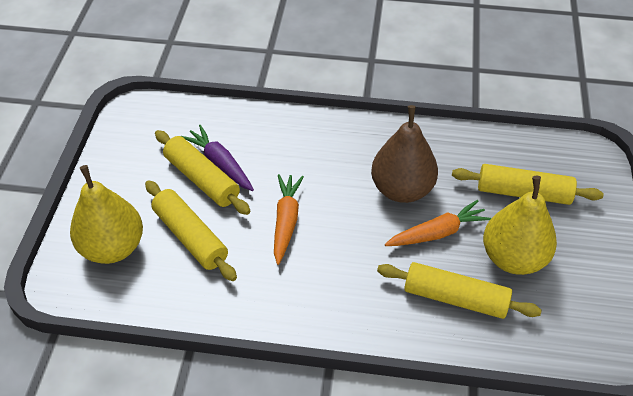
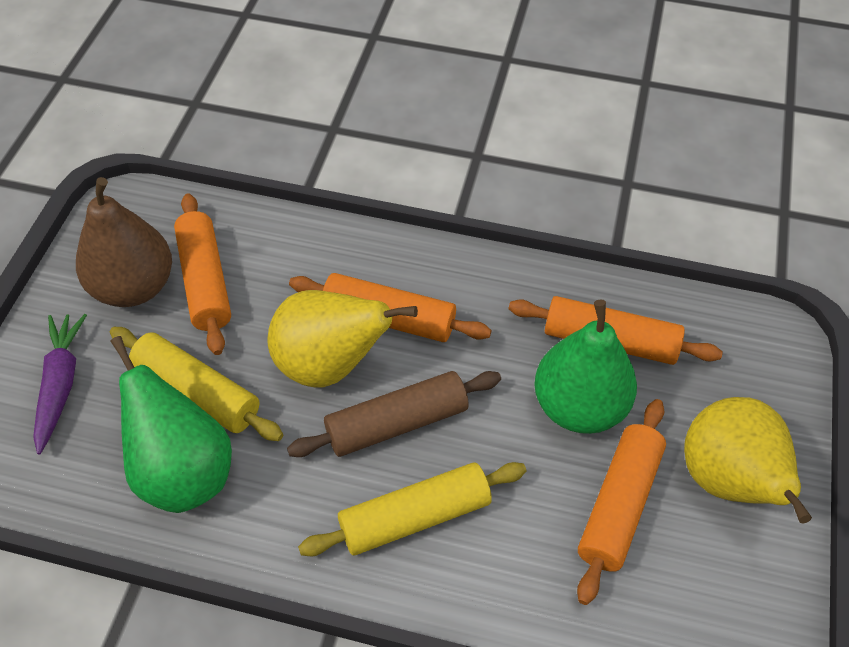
brown rolling pin: 0 -> 1
green pear: 0 -> 2
orange carrot: 2 -> 0
orange rolling pin: 0 -> 4
yellow rolling pin: 4 -> 2

